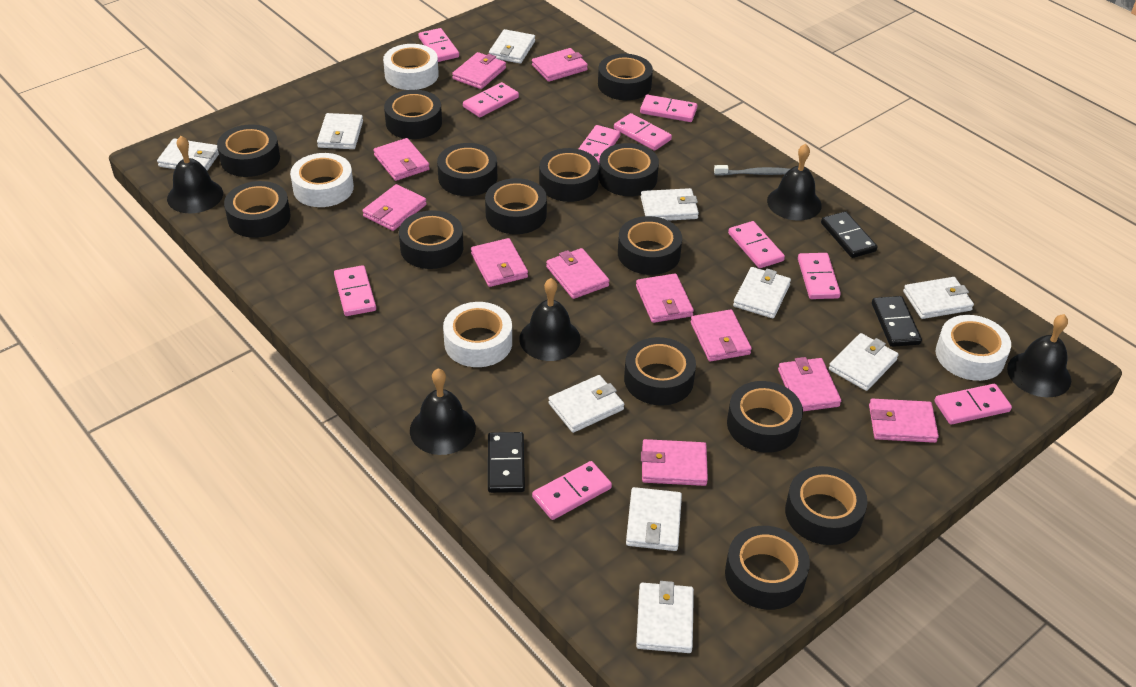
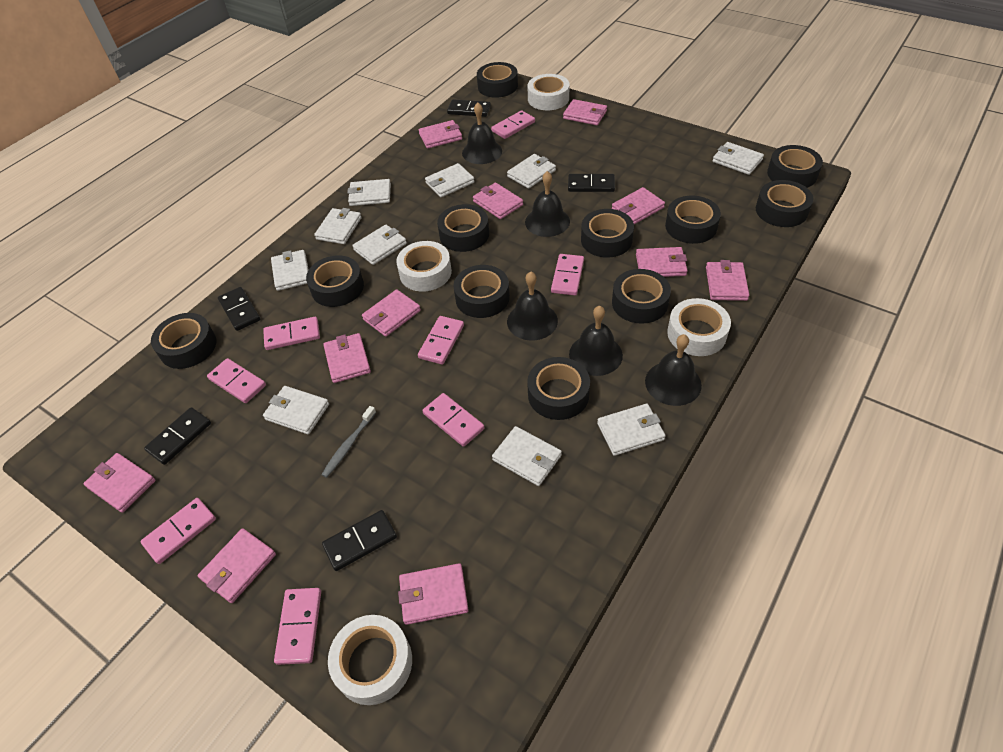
black domino: 3 -> 5
black tape: 14 -> 11
pink domino: 10 -> 8

